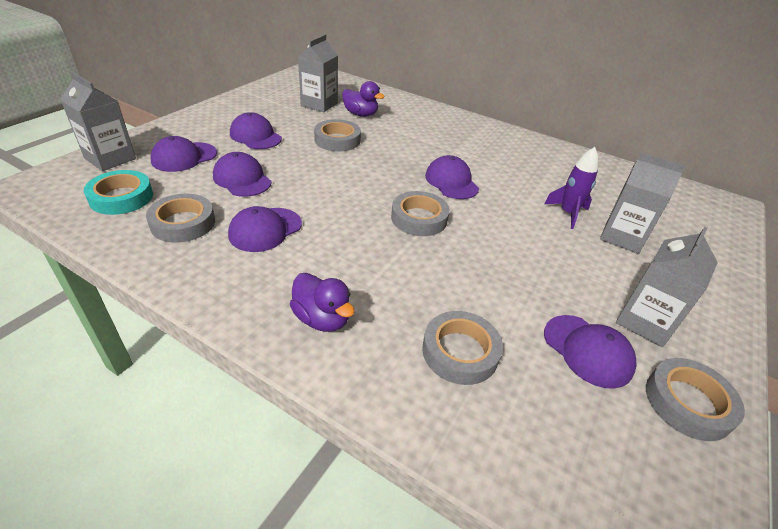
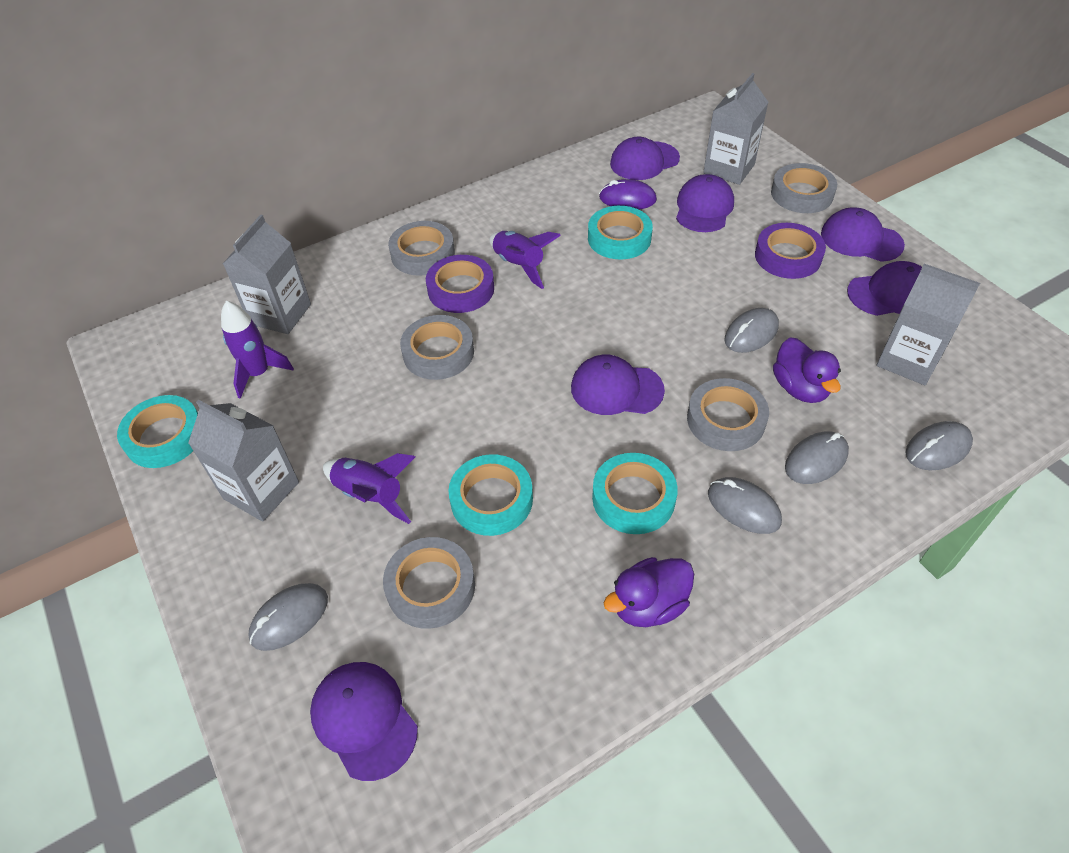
grey mouse: 0 -> 5
purple mouse: 0 -> 1
purple rocket: 1 -> 3
purple tape: 0 -> 2
turquoise tape: 1 -> 4

